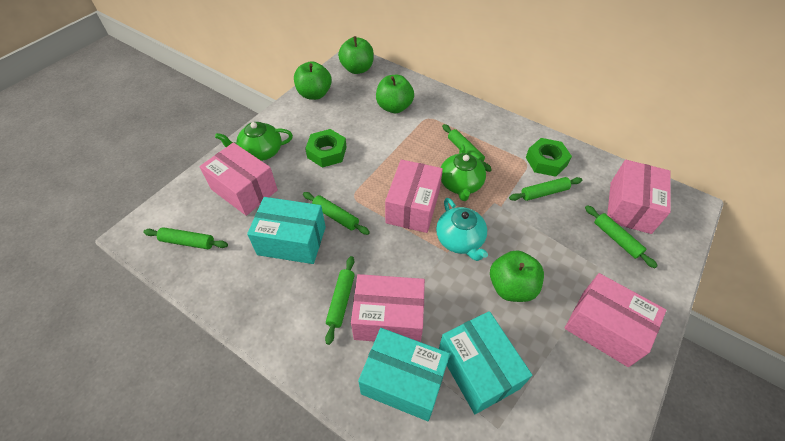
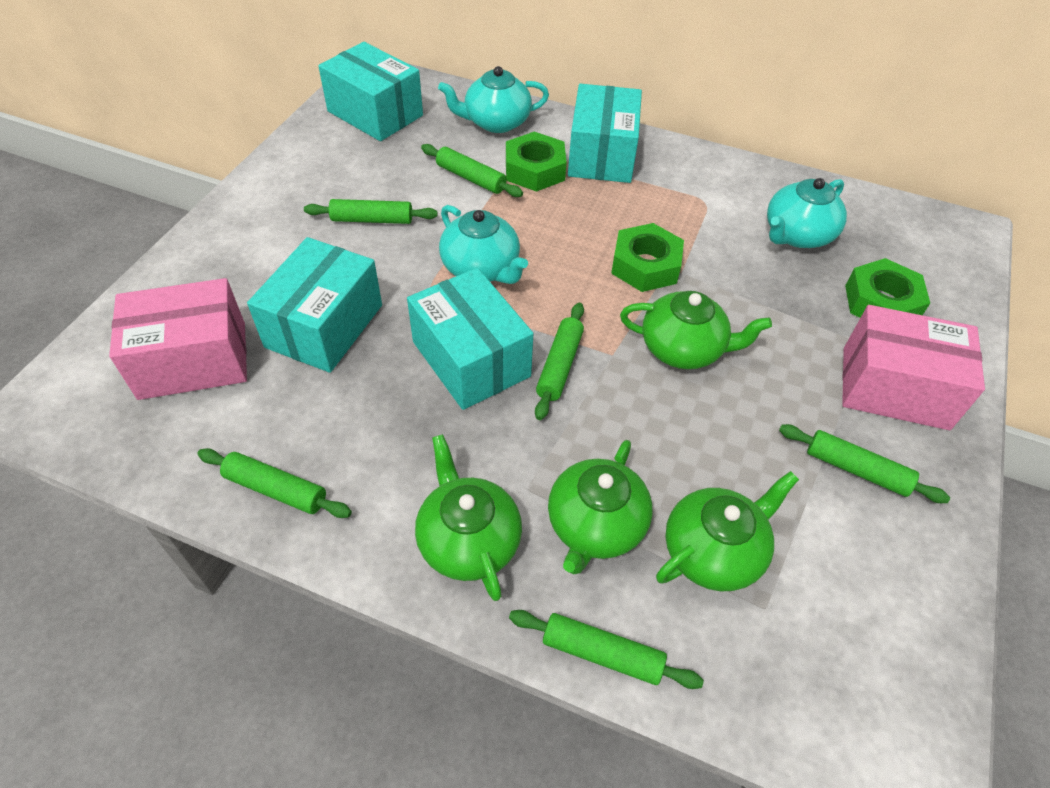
green apple: 4 -> 0
green nut: 2 -> 3
green teapot: 2 -> 4
pink box: 5 -> 2
turquoise box: 3 -> 4
turquoise teapot: 1 -> 3

